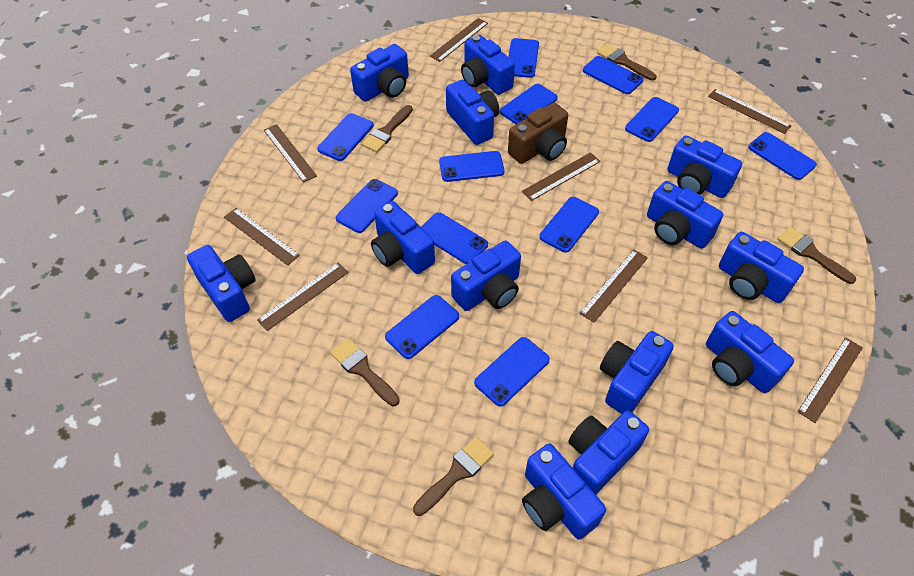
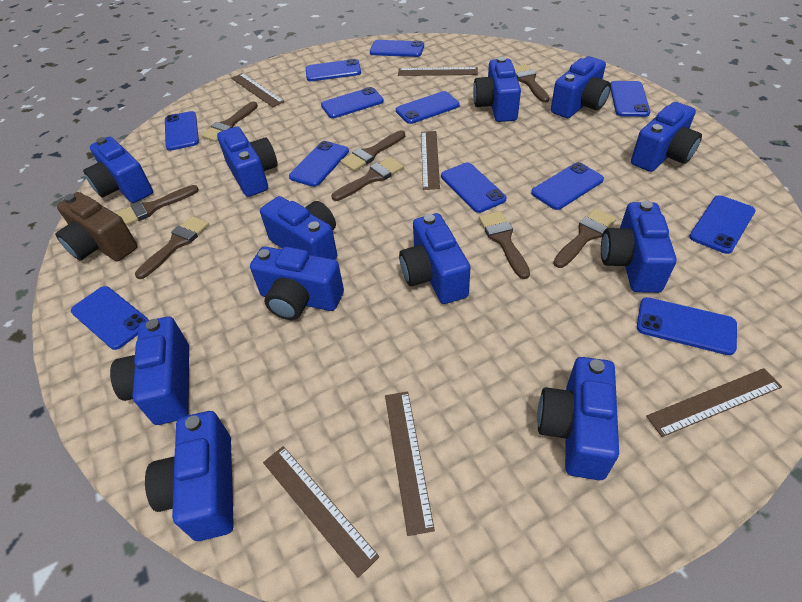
blue camera: 13 -> 12
brown brush: 5 -> 8
brown ruler: 8 -> 6

